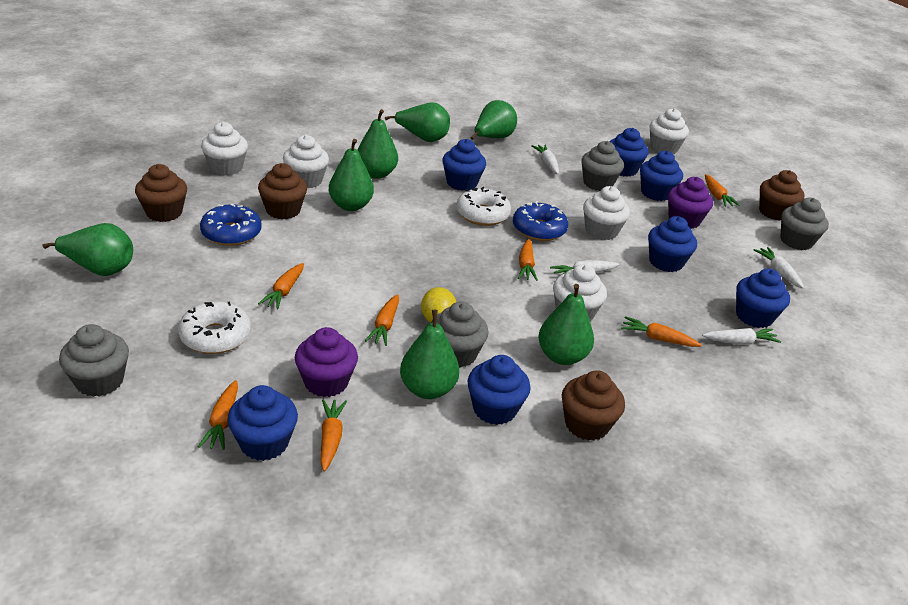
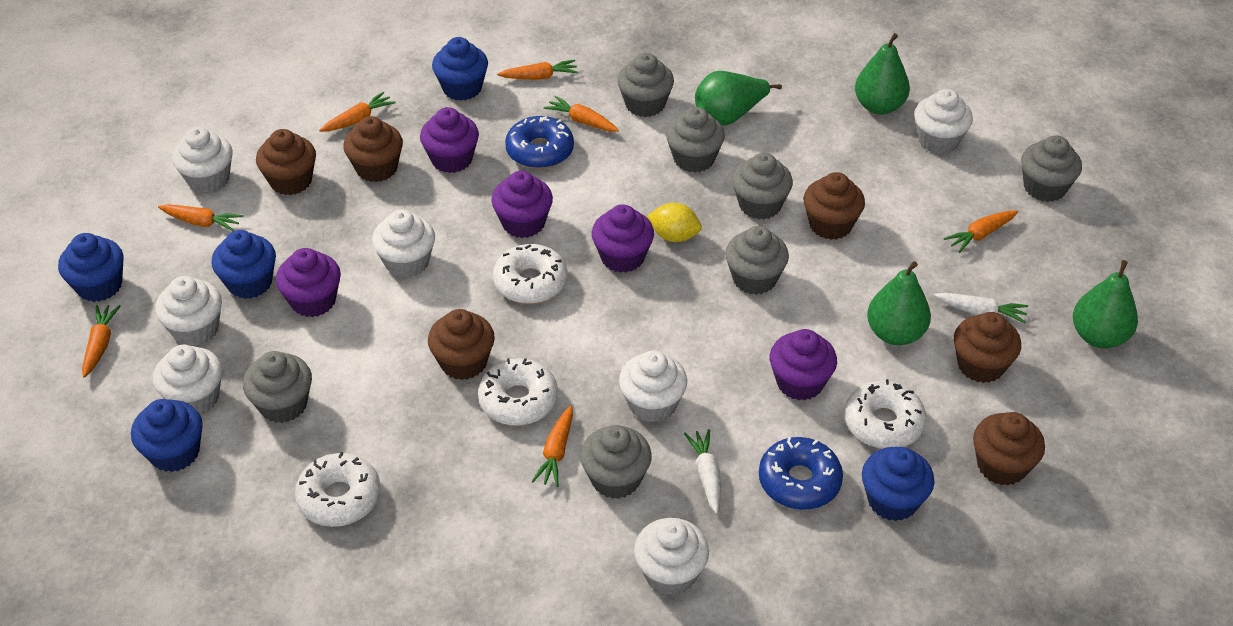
blue cupcake: 7 -> 5
brown cupcake: 4 -> 6
green pear: 7 -> 4
grey cupcake: 4 -> 7
purple cupcake: 2 -> 5
white carrot: 4 -> 2
white cupcake: 5 -> 7
white donut: 2 -> 4

